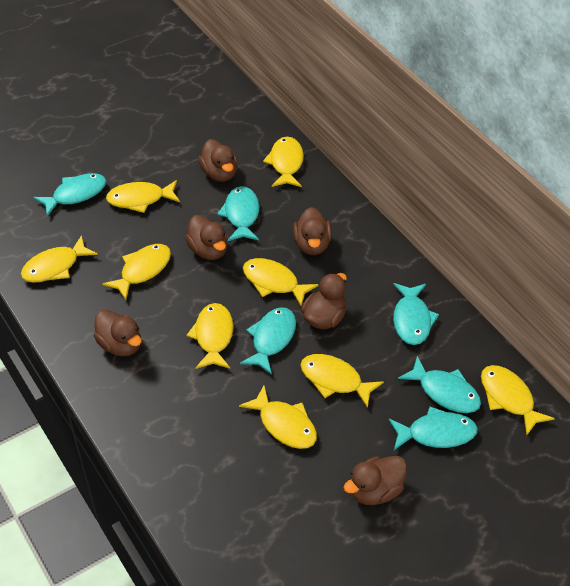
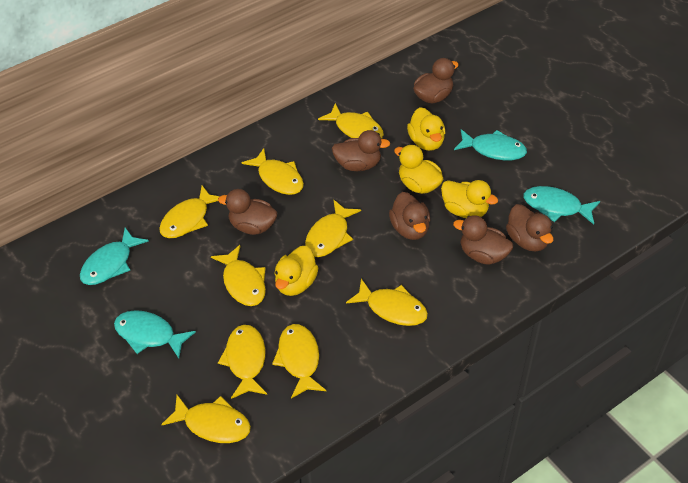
turquoise fish: 6 -> 4
yellow duck: 0 -> 4

